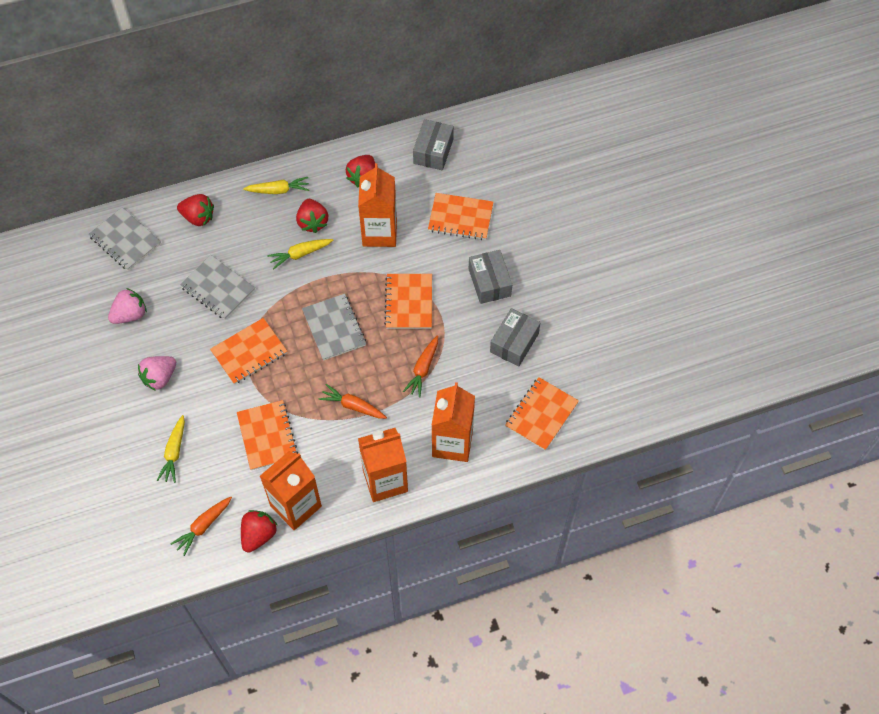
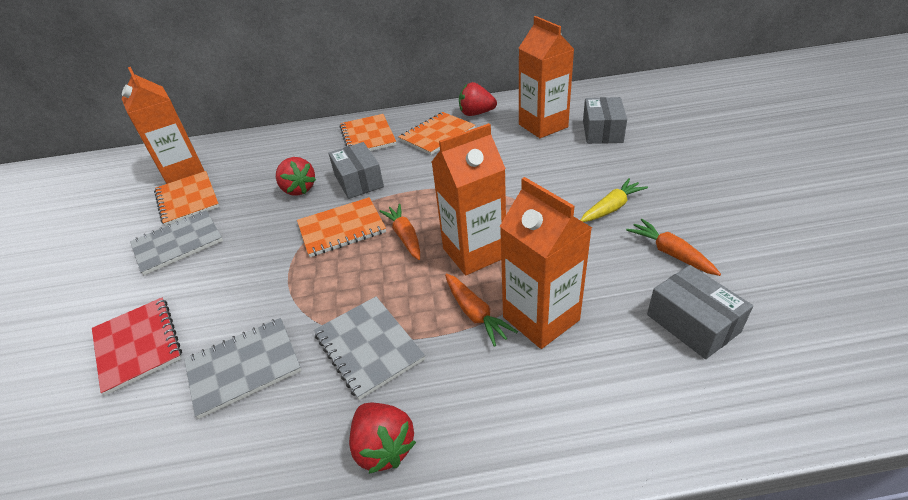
orange notebook: 5 -> 4
pink strawberry: 2 -> 0
red notebook: 0 -> 1
red strawberry: 4 -> 3
yellow carrot: 3 -> 1

